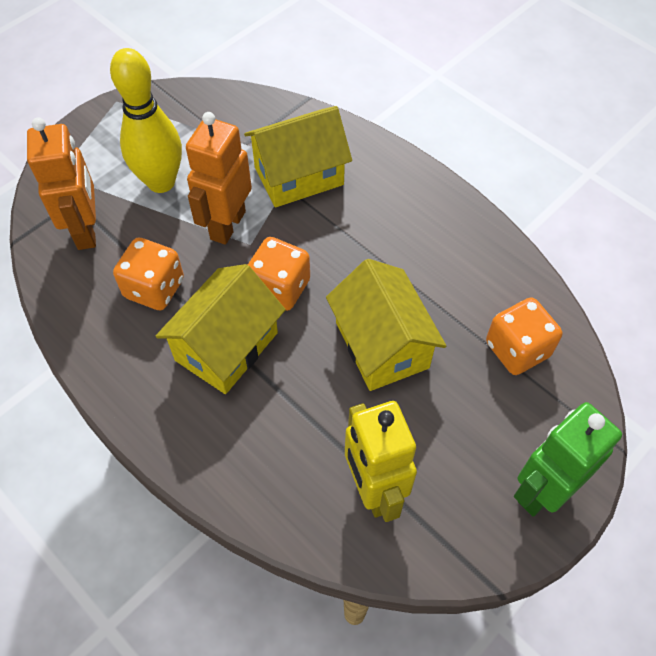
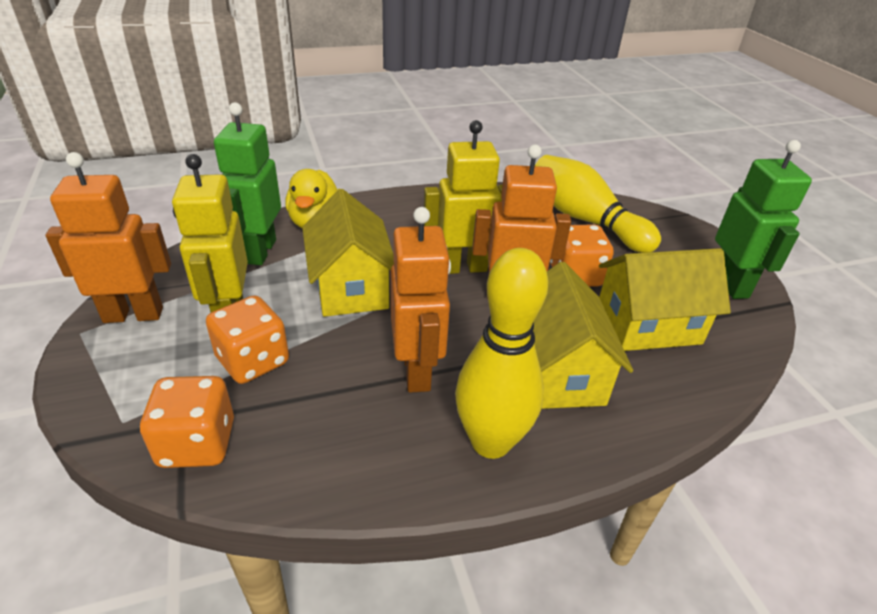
green robot: 1 -> 2
orange robot: 2 -> 3
yellow bowling pin: 1 -> 2
yellow duck: 0 -> 1
yellow robot: 1 -> 2

